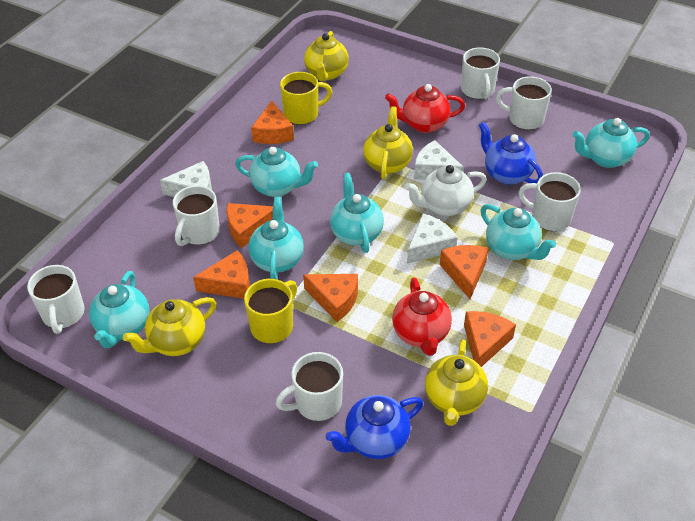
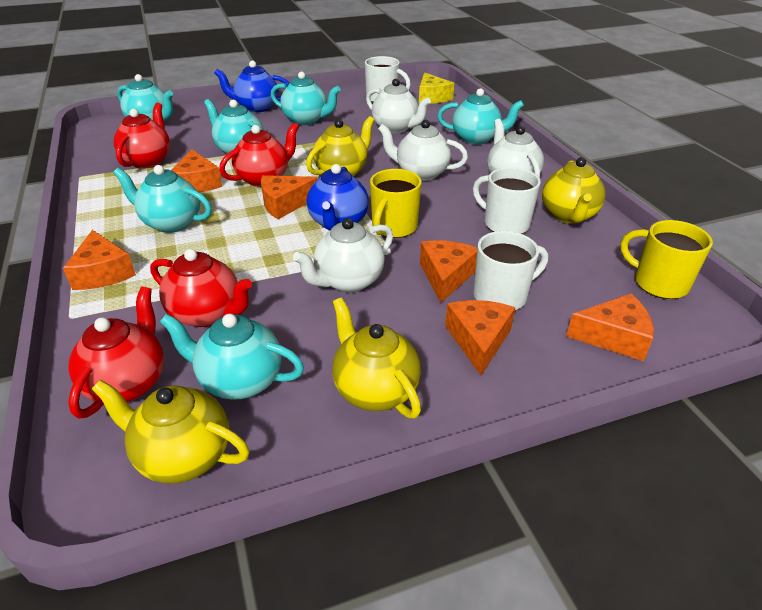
red teapot: 2 -> 4
white cheese: 3 -> 0
white mug: 6 -> 3
white teapot: 1 -> 4
yellow cheese: 0 -> 1

